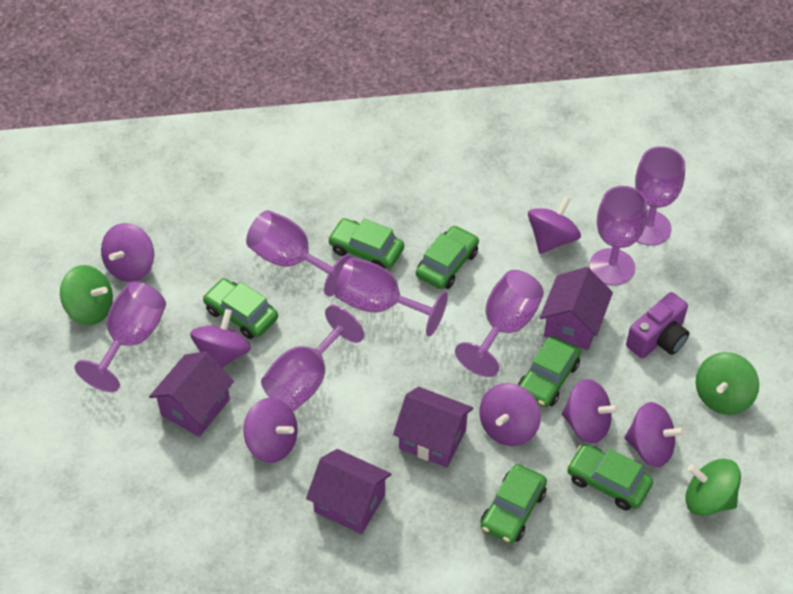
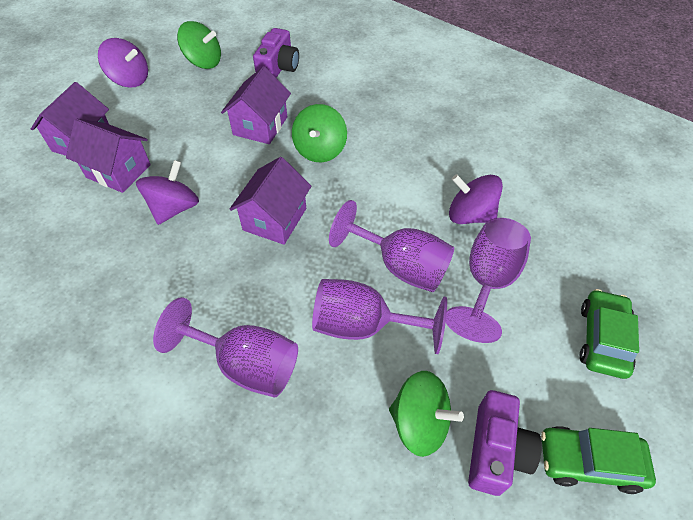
green car: 6 -> 2
purple camera: 1 -> 2
purple goblet: 7 -> 4
purple spinning top: 7 -> 3

